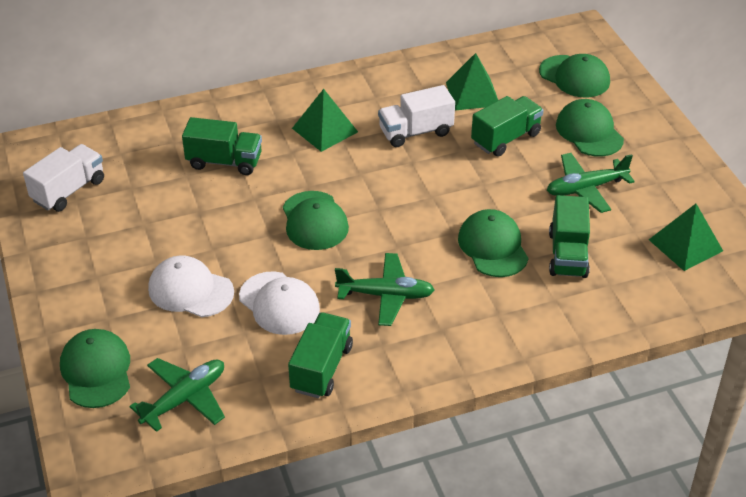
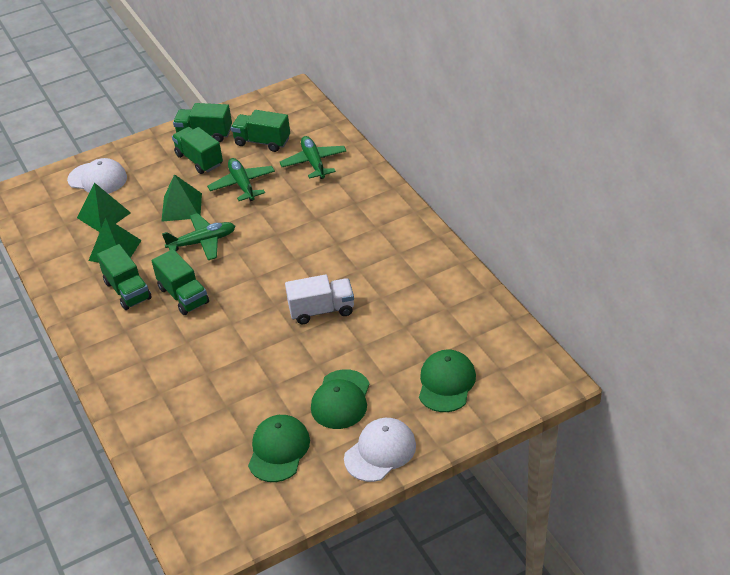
green cap: 5 -> 3
green truck: 4 -> 5
white truck: 2 -> 1

